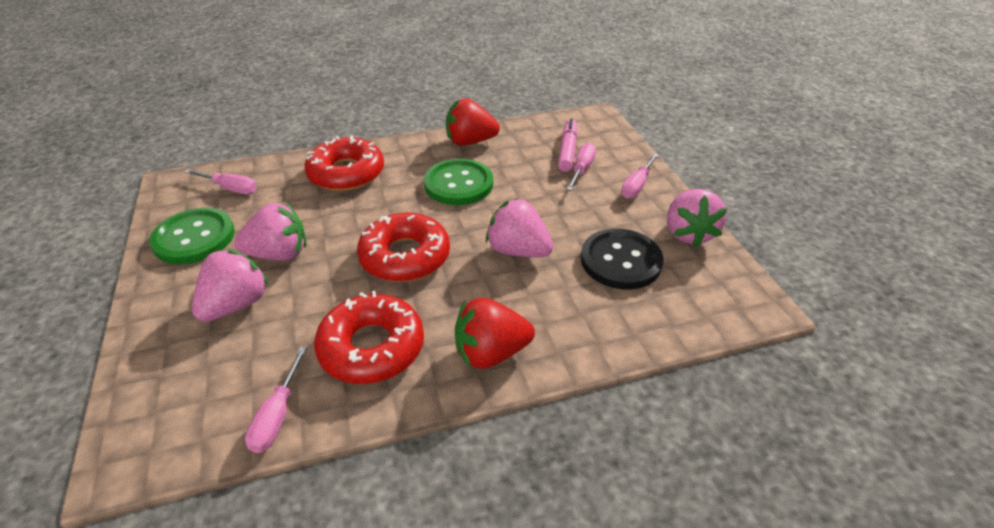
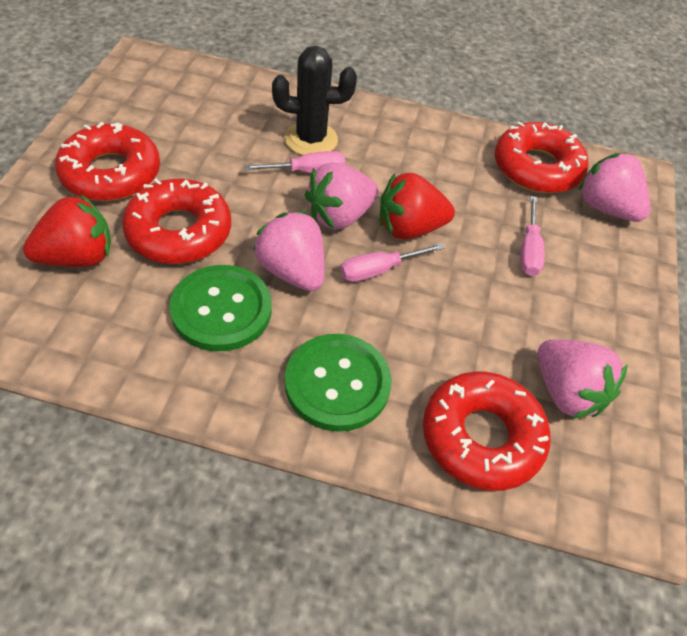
black button: 1 -> 0
black cactus: 0 -> 1
pink marker: 1 -> 0
pink screwdriver: 4 -> 3
red donut: 3 -> 4

